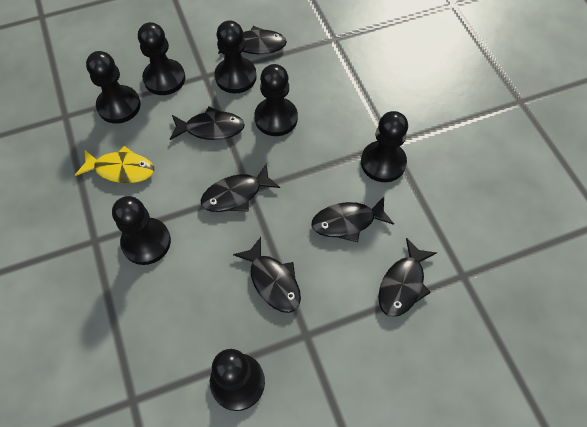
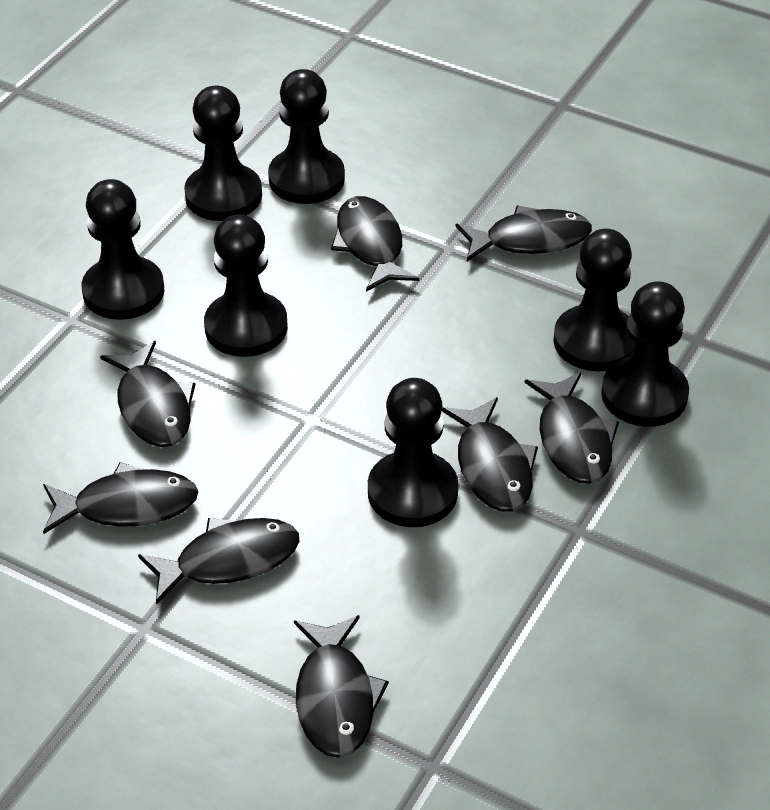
black fish: 6 -> 8
yellow fish: 1 -> 0

